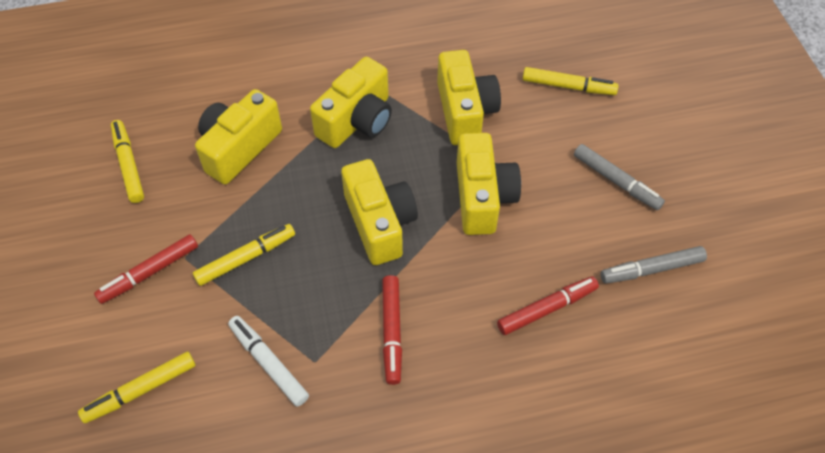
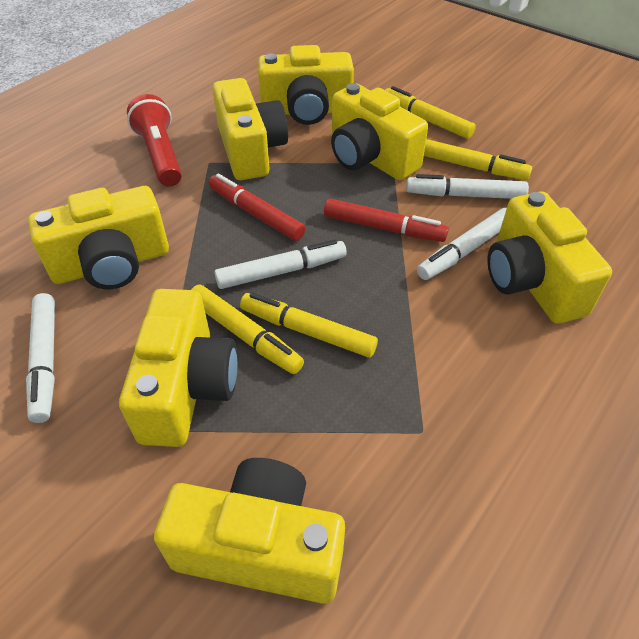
grey marker: 2 -> 0
red flashlight: 0 -> 1
red marker: 3 -> 2
white marker: 1 -> 4
yellow camera: 5 -> 7

